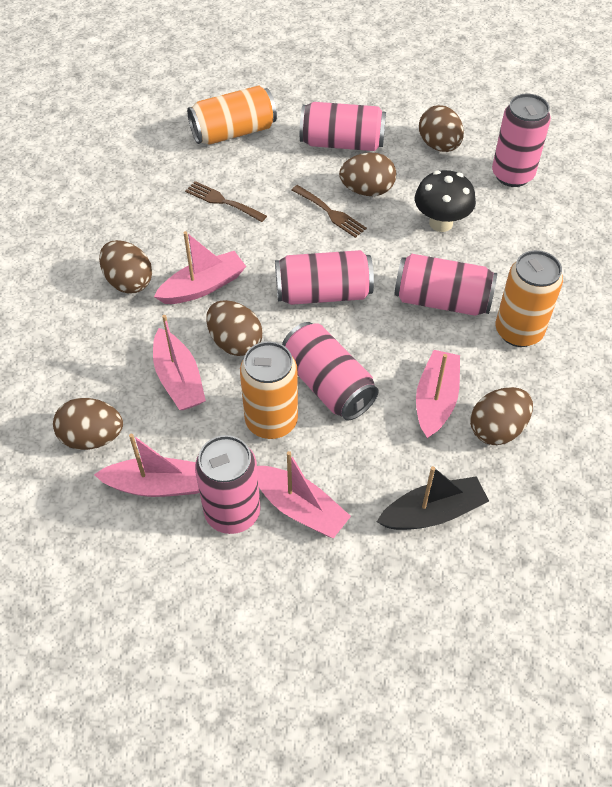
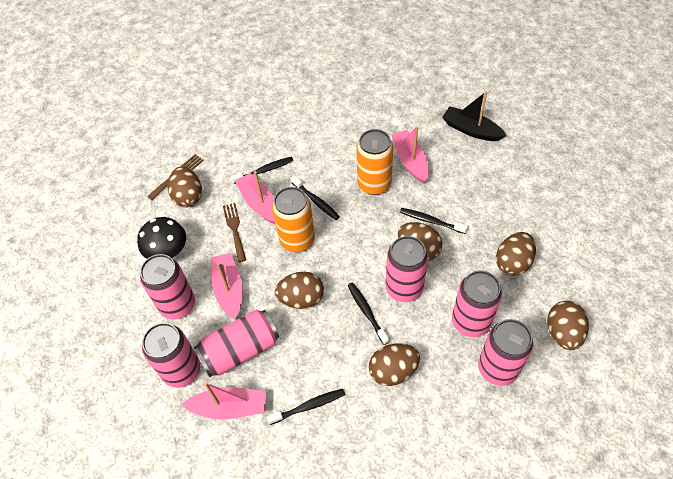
black toothbrush: 0 -> 5
orange can: 3 -> 2
pink boat: 5 -> 4

